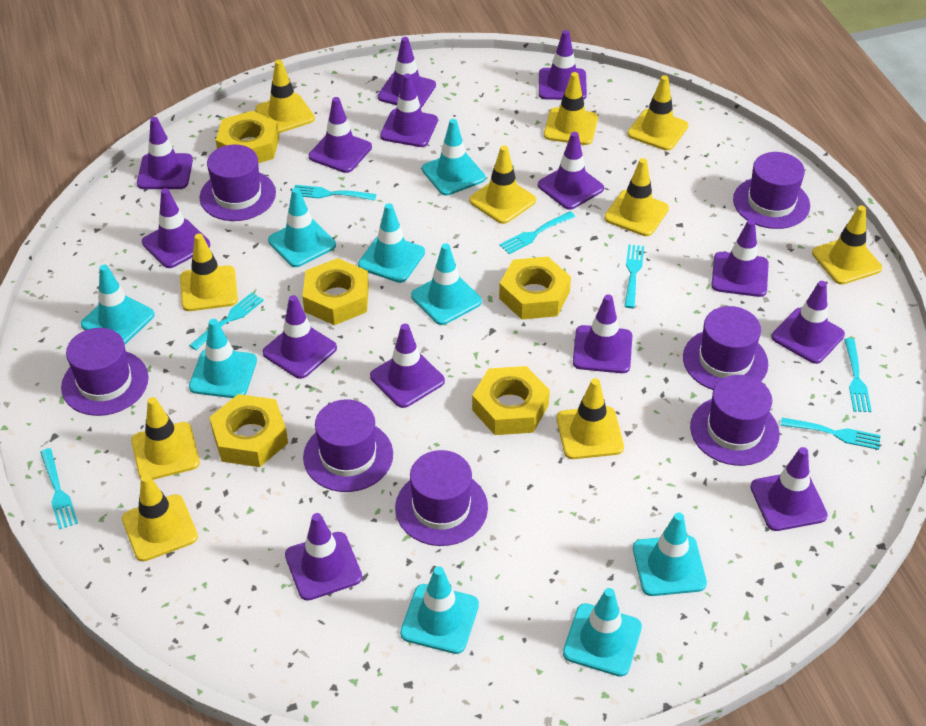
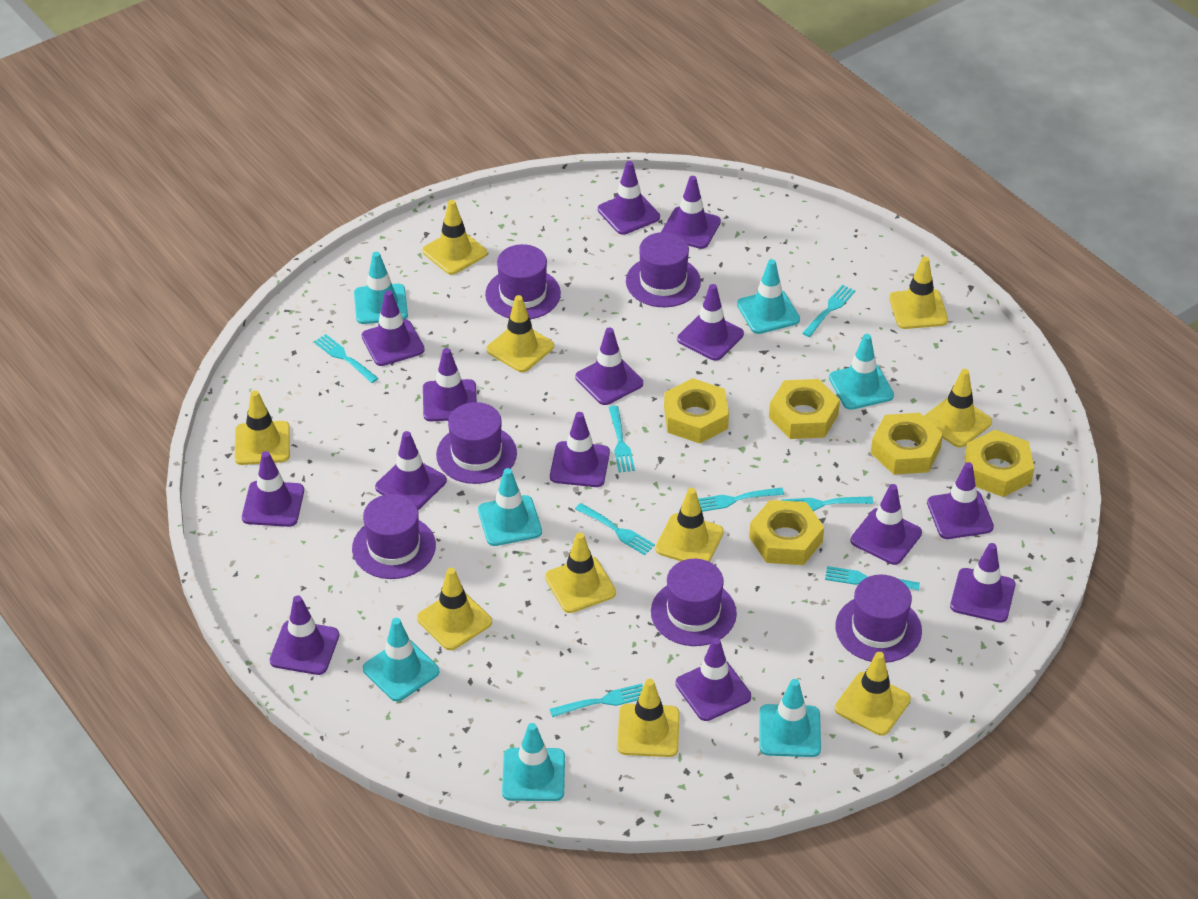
purple hat: 7 -> 6
turquoise fork: 7 -> 8
turquoise traffic cone: 9 -> 7

